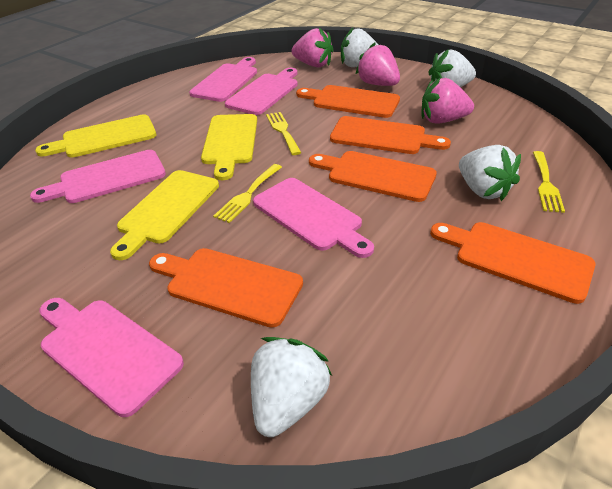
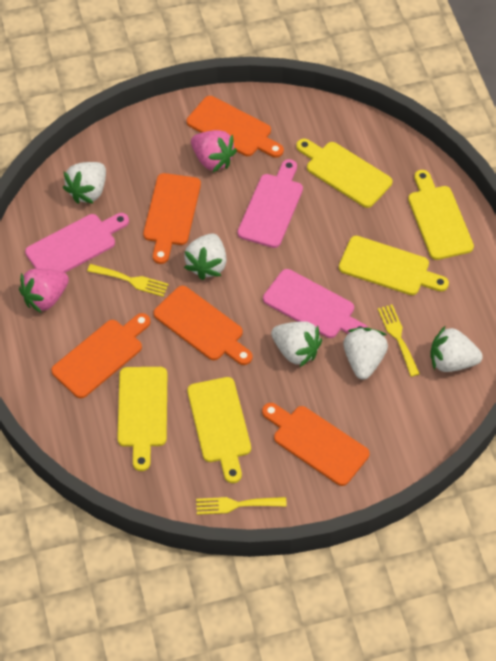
pink cutting board: 5 -> 3
pink strawberry: 3 -> 2
white strawberry: 4 -> 5
yellow cutting board: 3 -> 5

